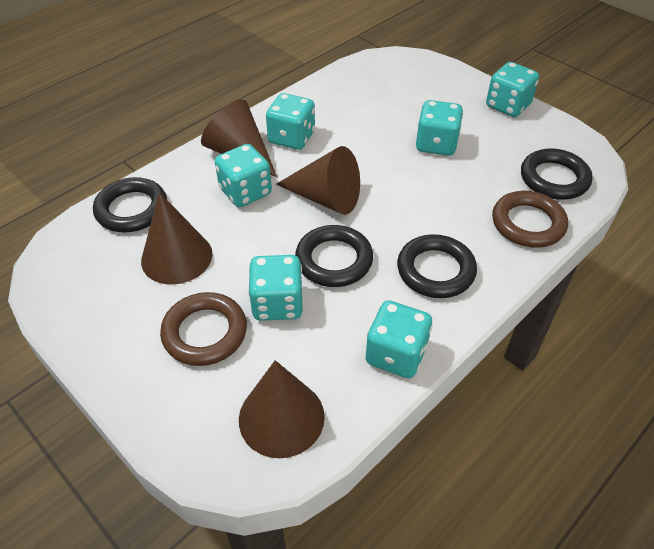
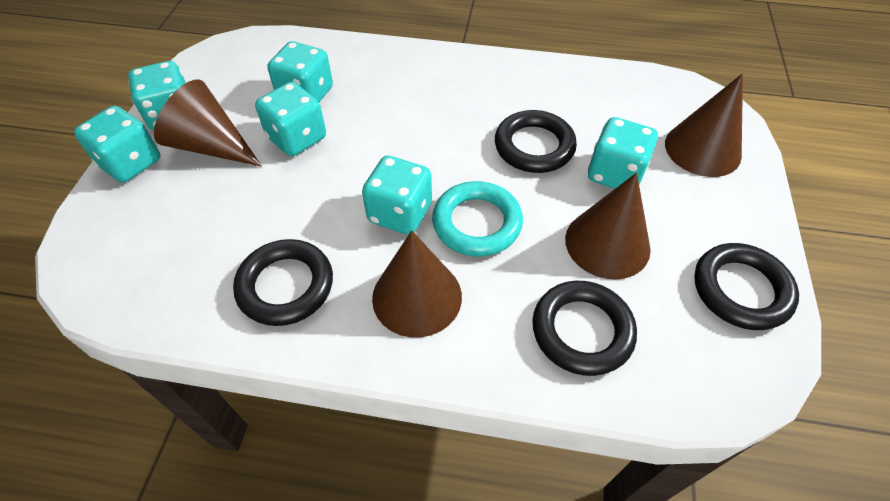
brown ring: 2 -> 0
turquoise ring: 0 -> 1

